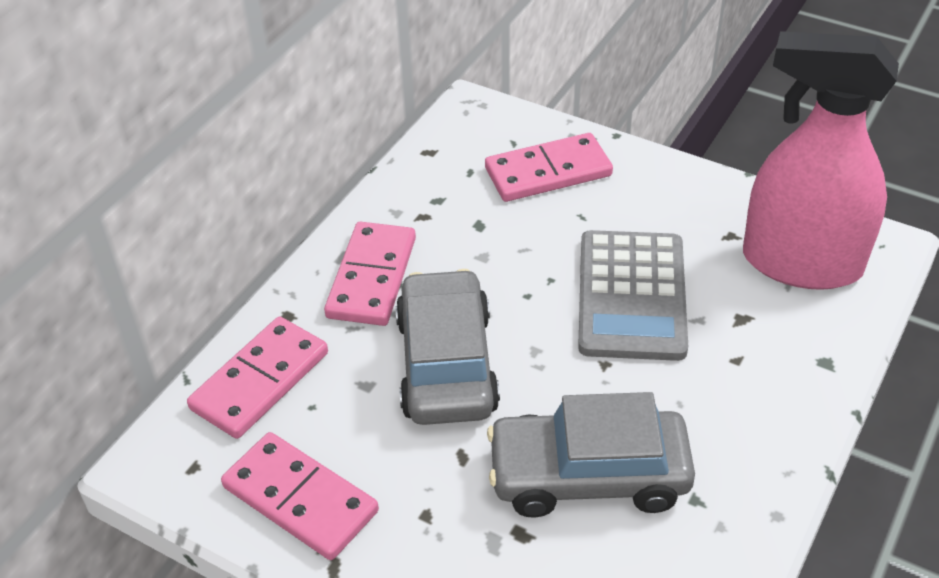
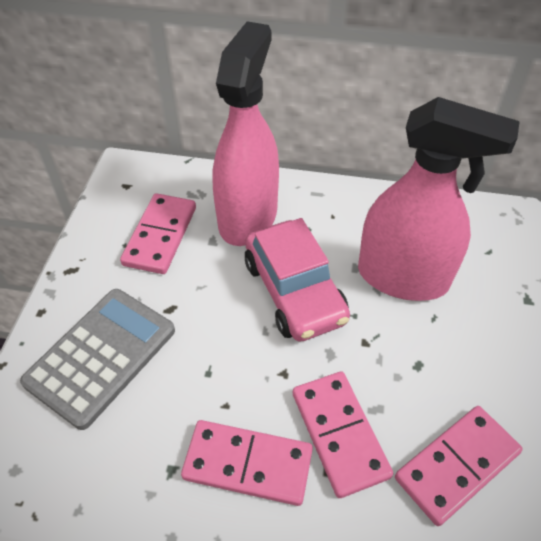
grey car: 2 -> 0
pink car: 0 -> 1
pink spray bottle: 1 -> 2

